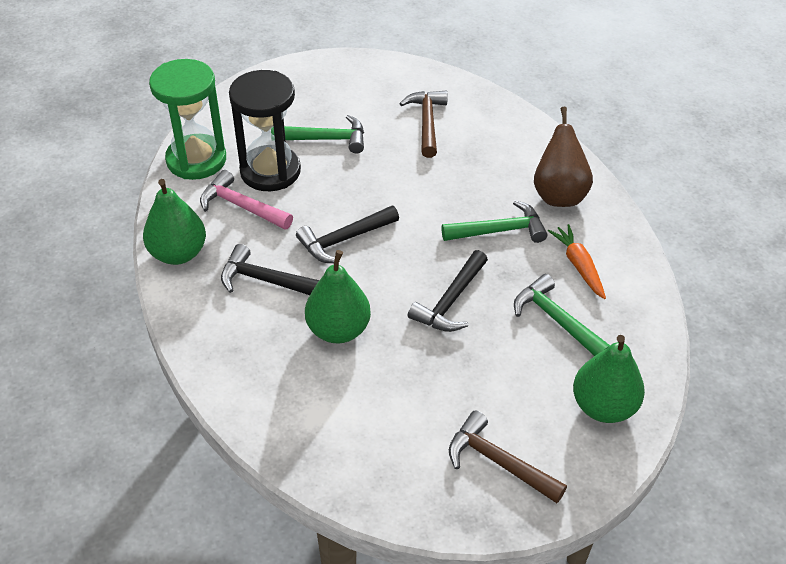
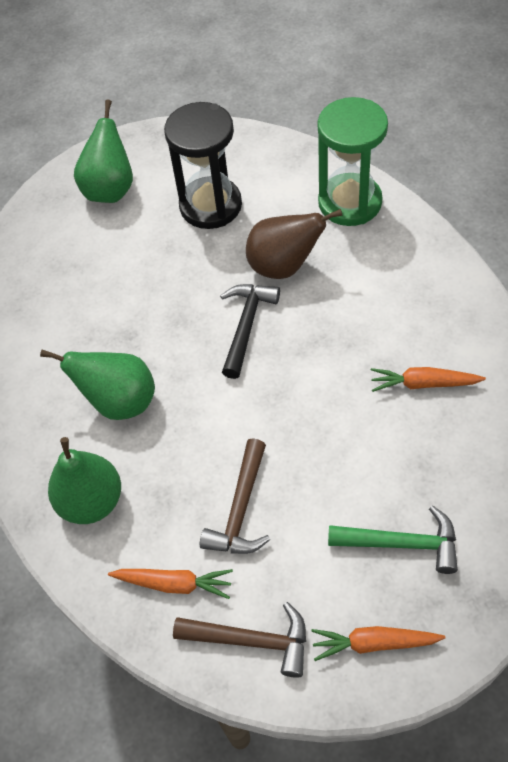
black hammer: 3 -> 1
green hammer: 3 -> 1
orange carrot: 1 -> 3
pink hammer: 1 -> 0

